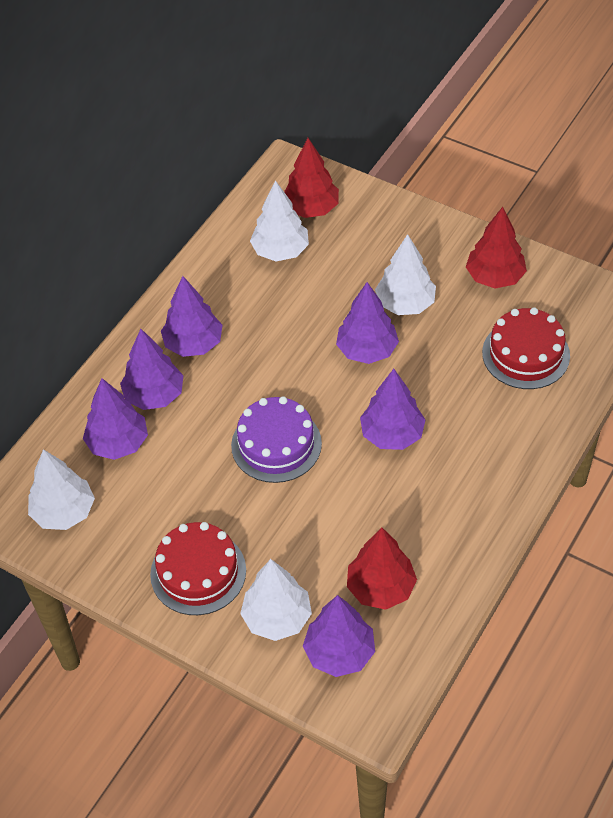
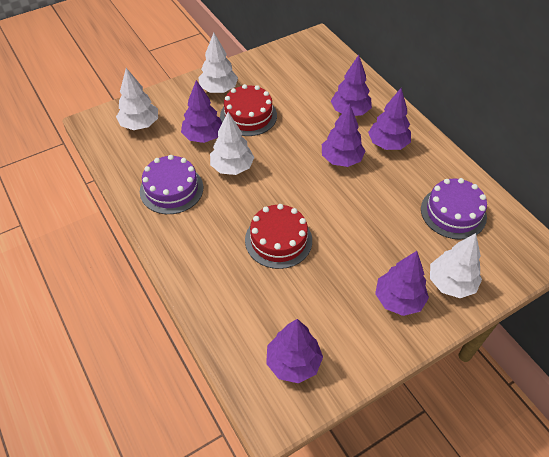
purple cake: 1 -> 2
red tree: 3 -> 0

